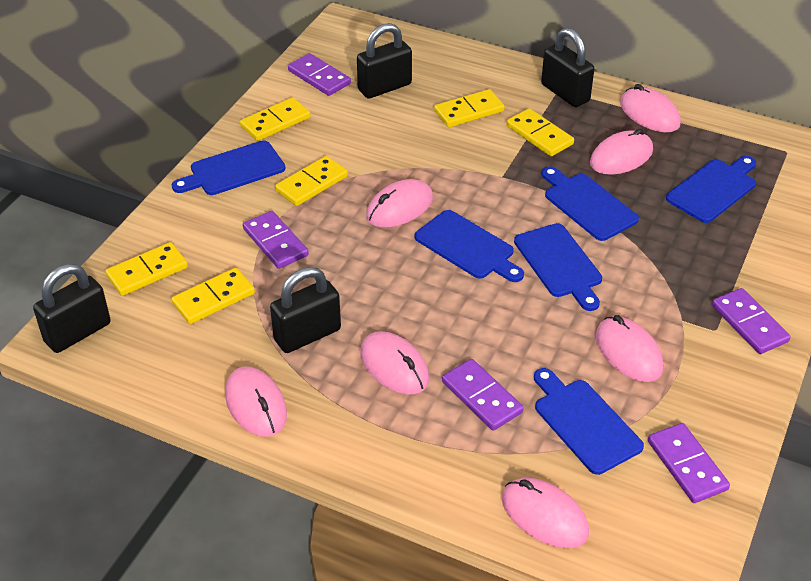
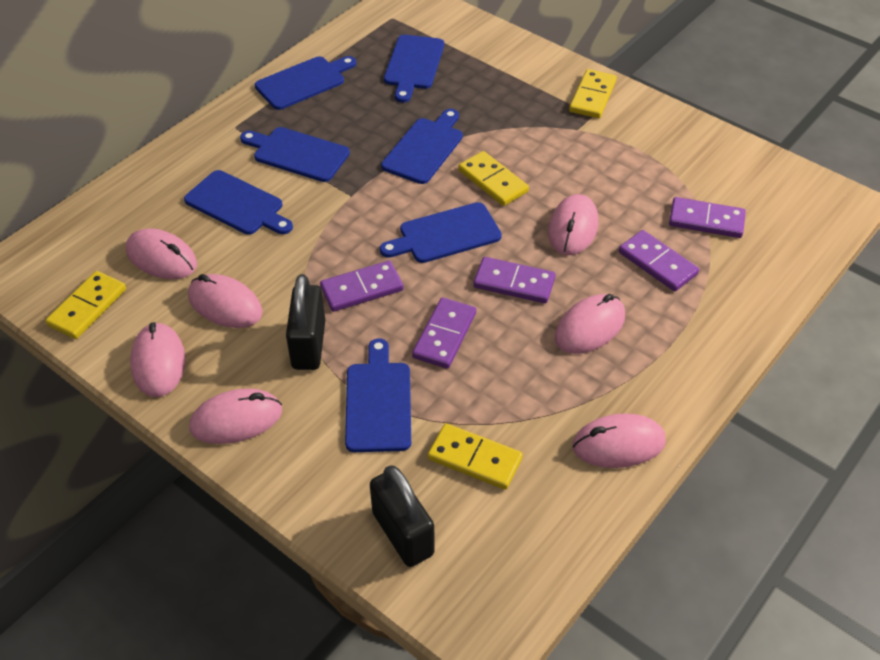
black padlock: 4 -> 2
blue cutting board: 6 -> 7
yellow domino: 6 -> 4

